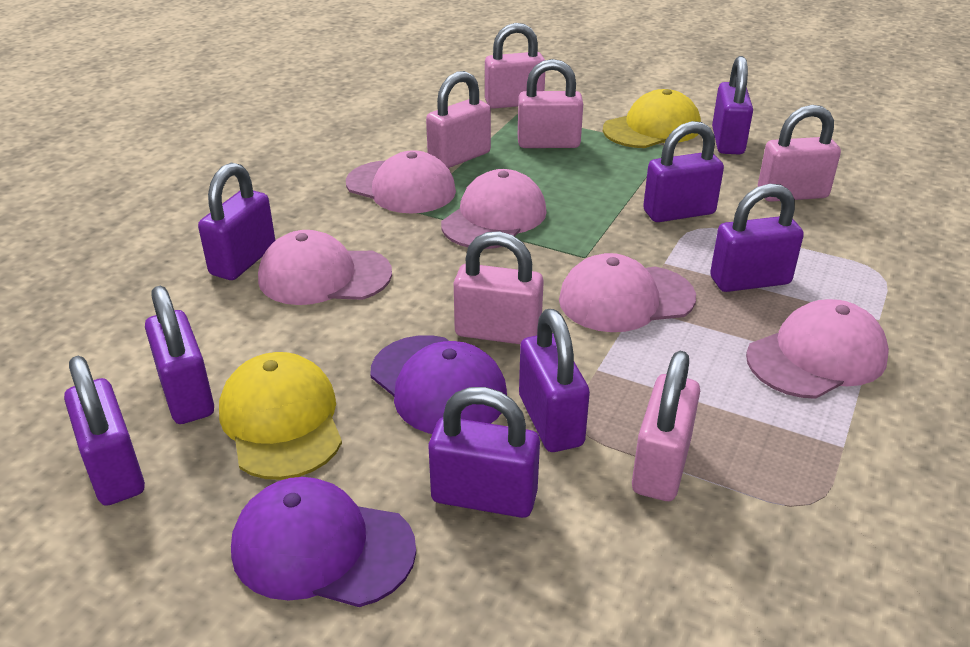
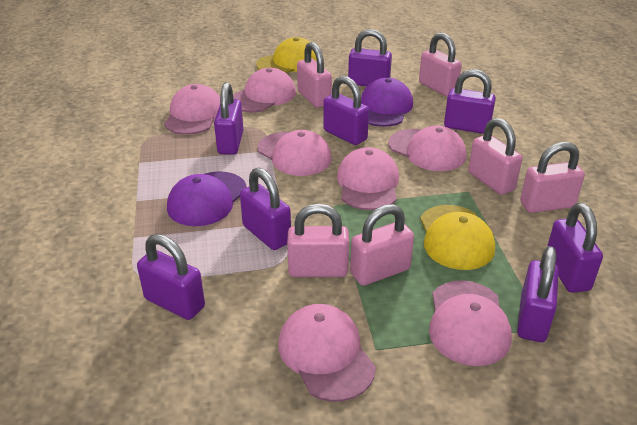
pink cap: 5 -> 7

